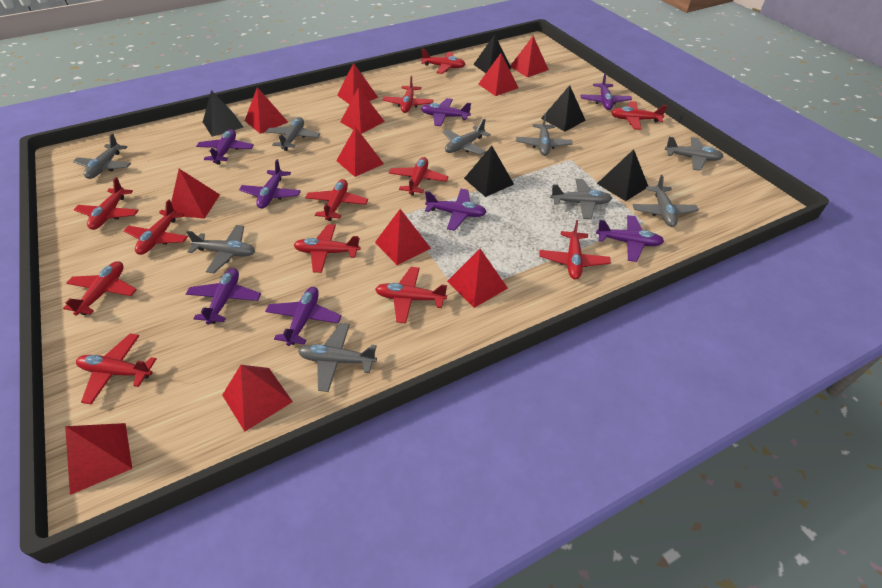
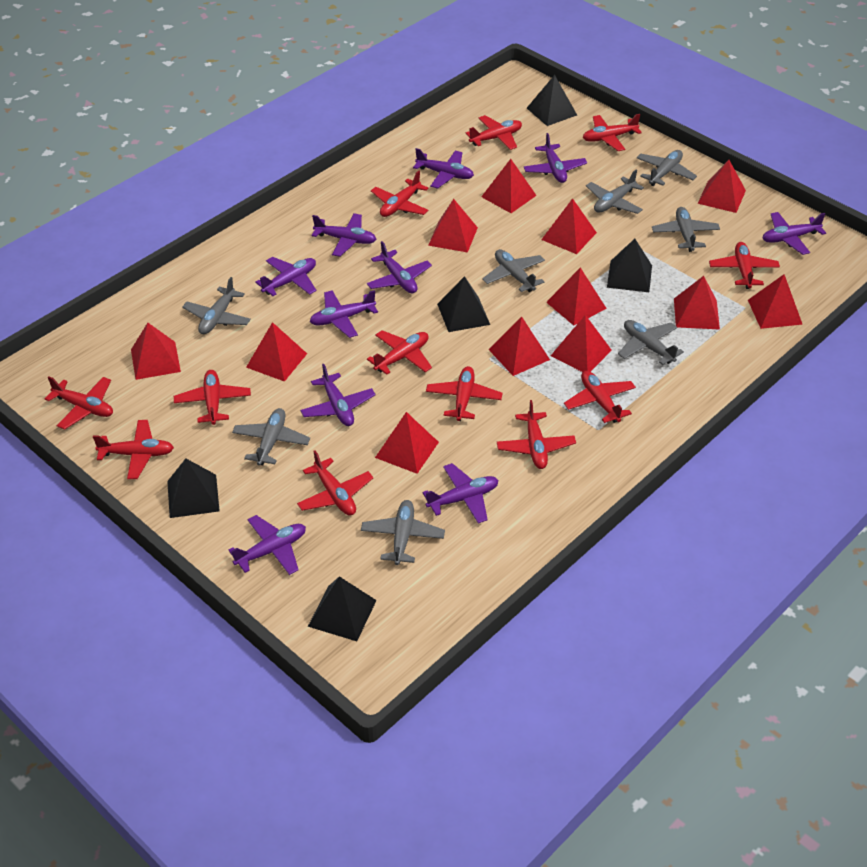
grey plane: 9 -> 8
purple plane: 8 -> 10
red pyramid: 11 -> 12

